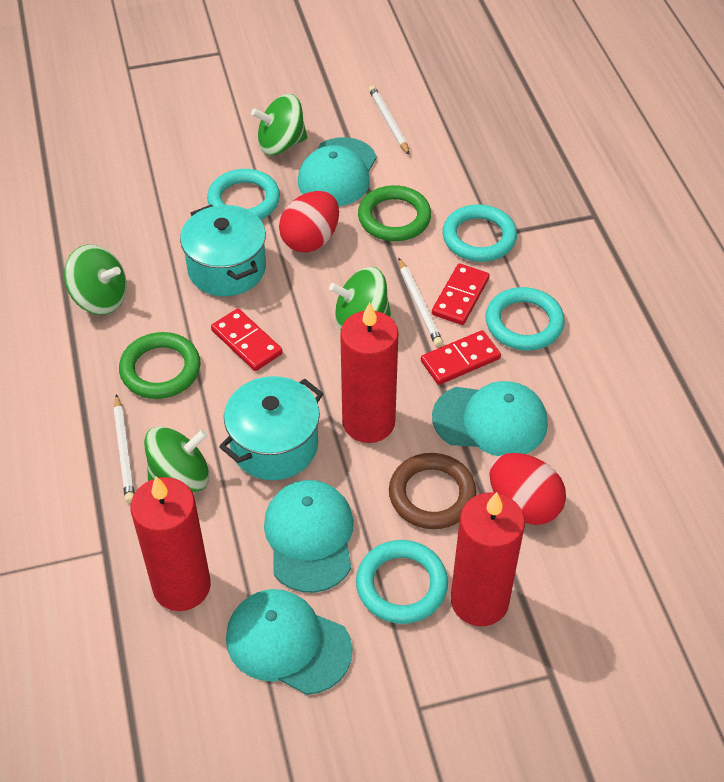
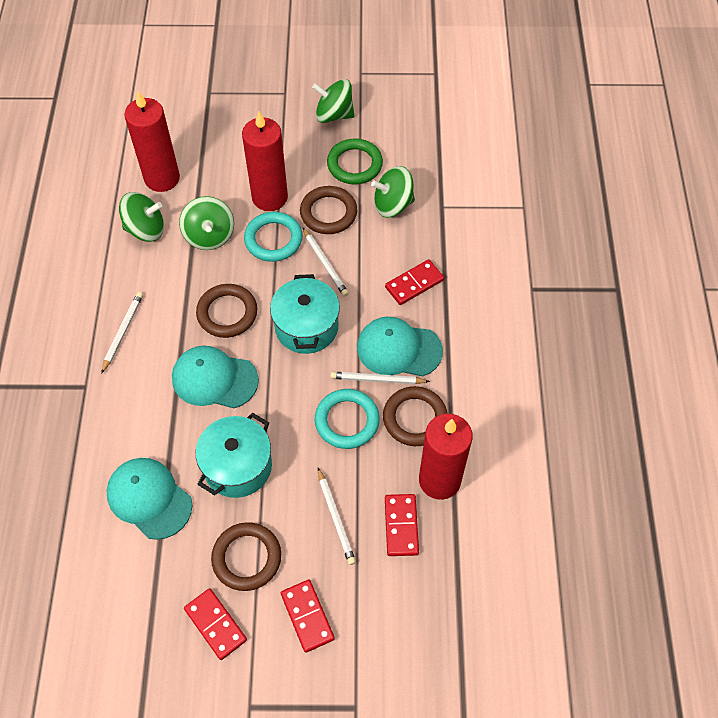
brown ring: 1 -> 4
green ring: 2 -> 1
red domino: 3 -> 4
red egg: 2 -> 0
turquoise cap: 4 -> 3
turquoise ring: 4 -> 2
white pencil: 3 -> 4

